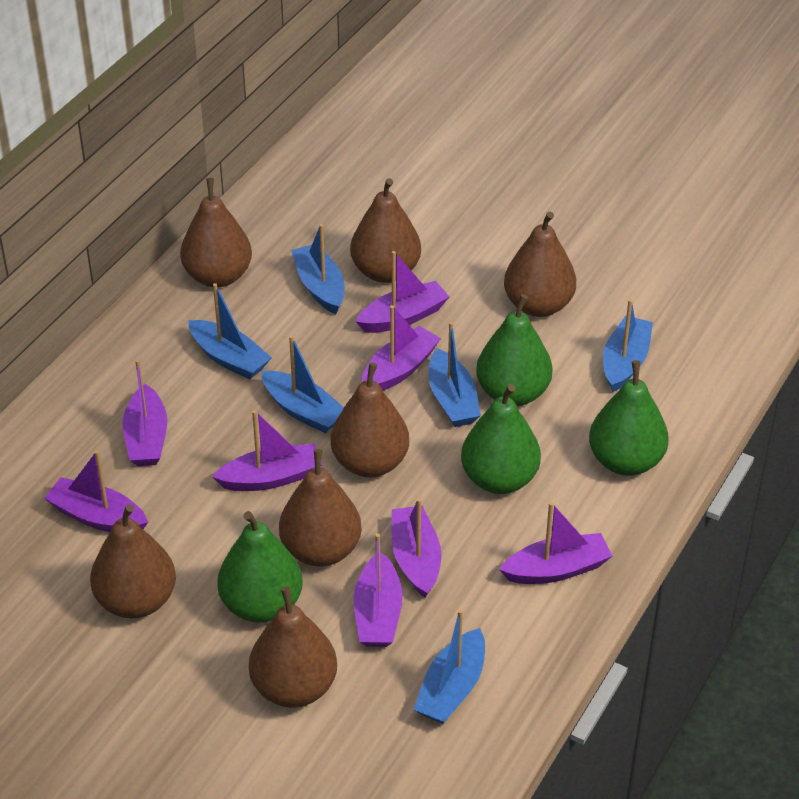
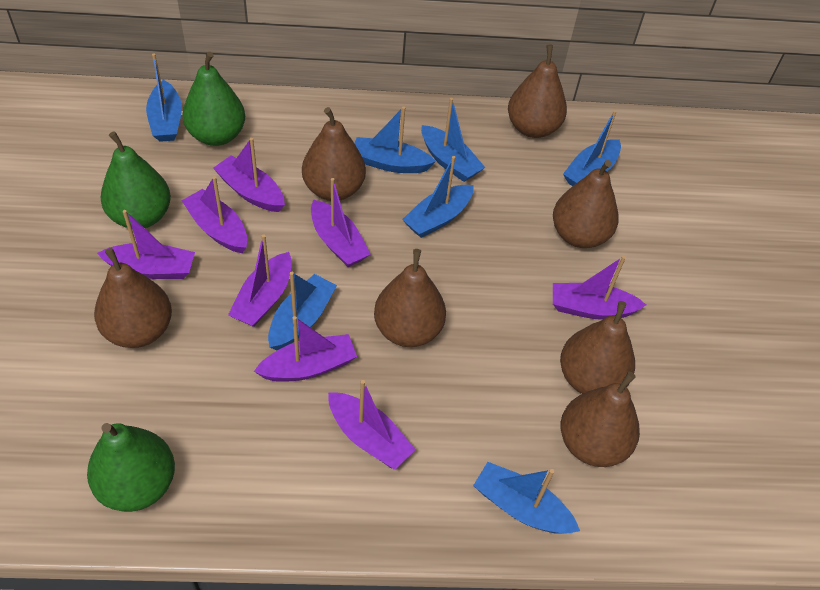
blue boat: 6 -> 7
green pear: 4 -> 3

